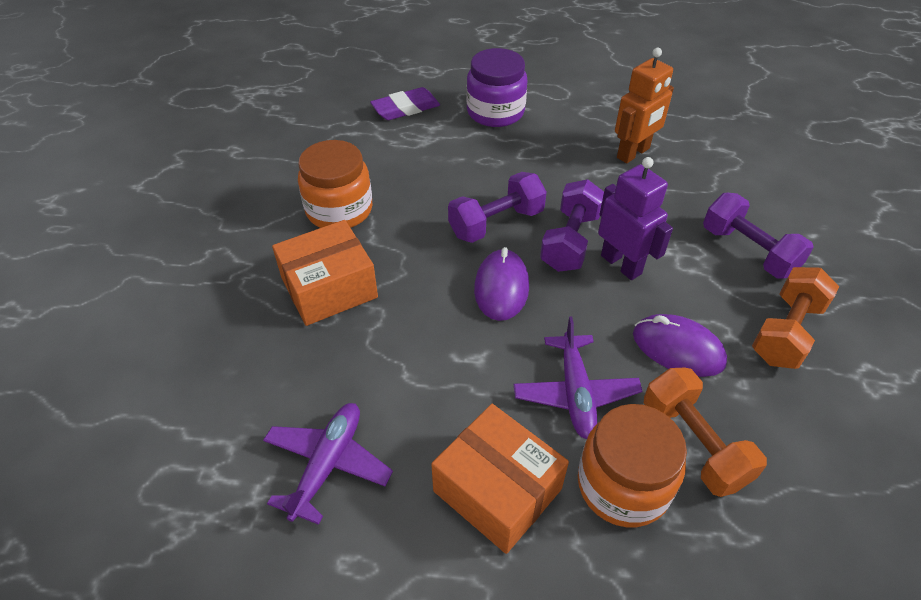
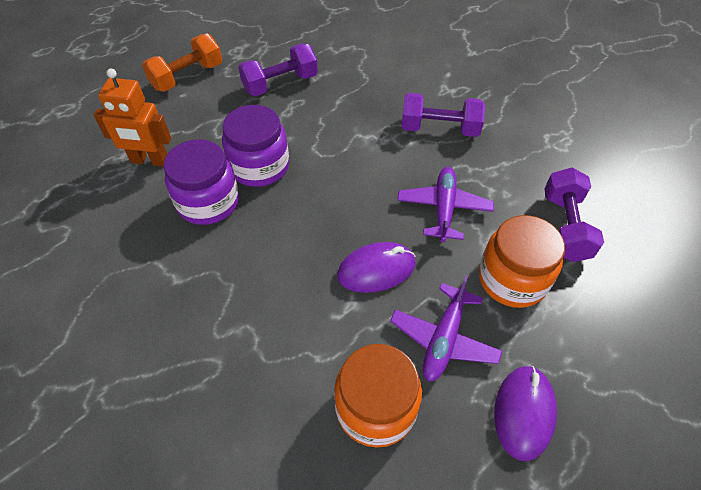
orange box: 2 -> 0
orange dumbbell: 2 -> 1
purple eraser: 1 -> 0
purple jar: 1 -> 2
purple robot: 1 -> 0

